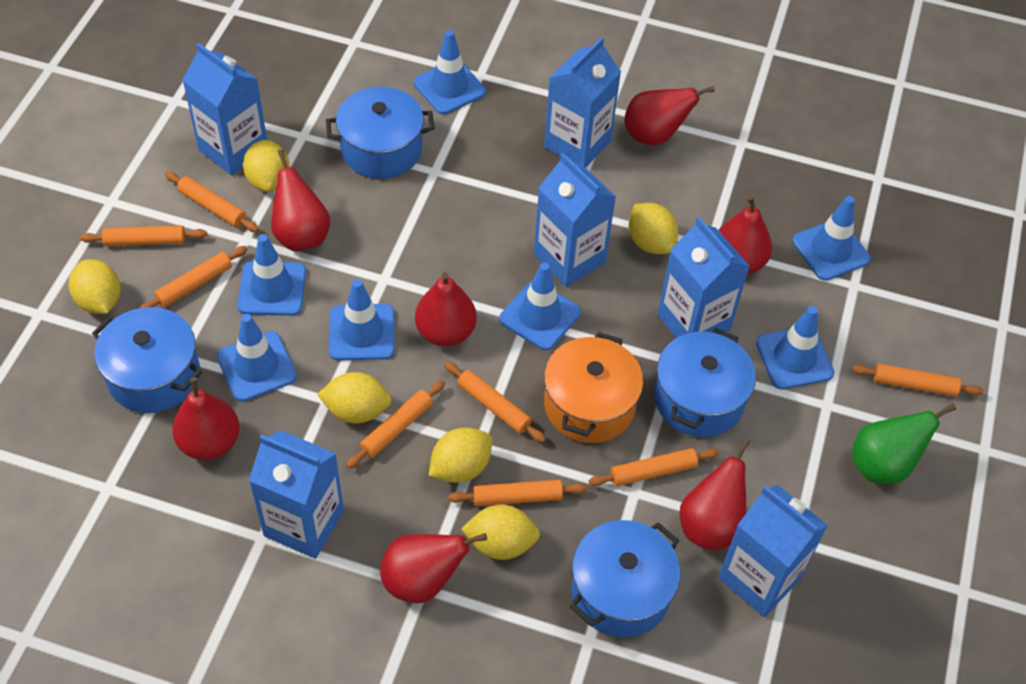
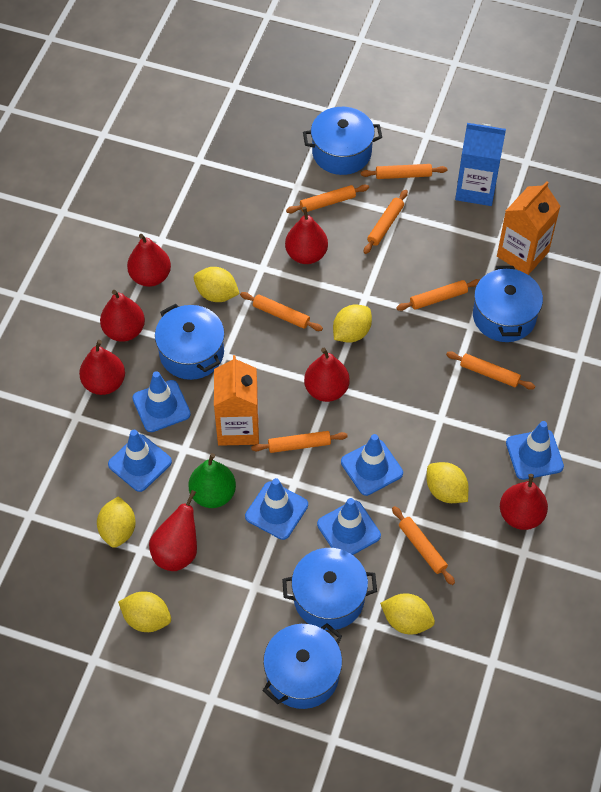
blue carton: 6 -> 1
blue pot: 4 -> 5
blue traffic cone: 7 -> 6
orange carton: 0 -> 2
orange pot: 1 -> 0

